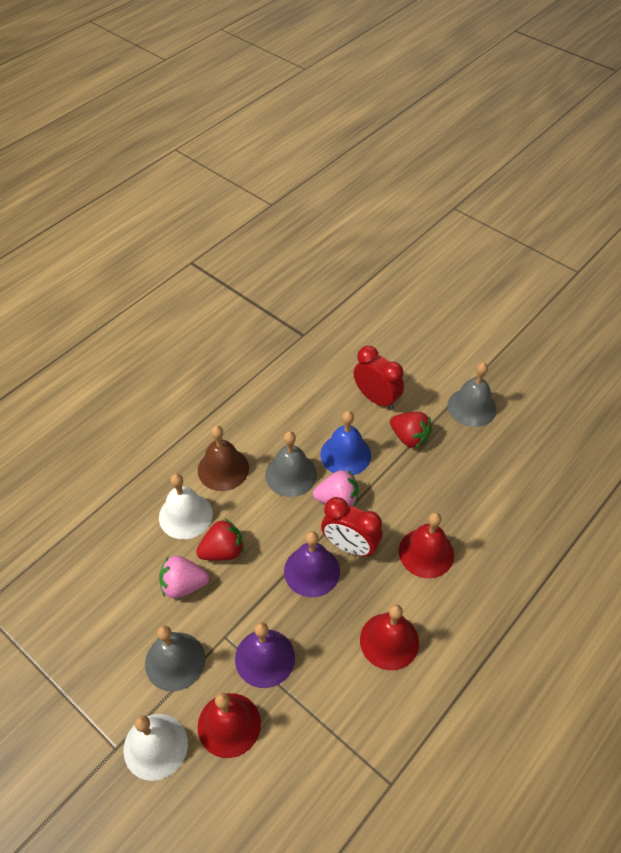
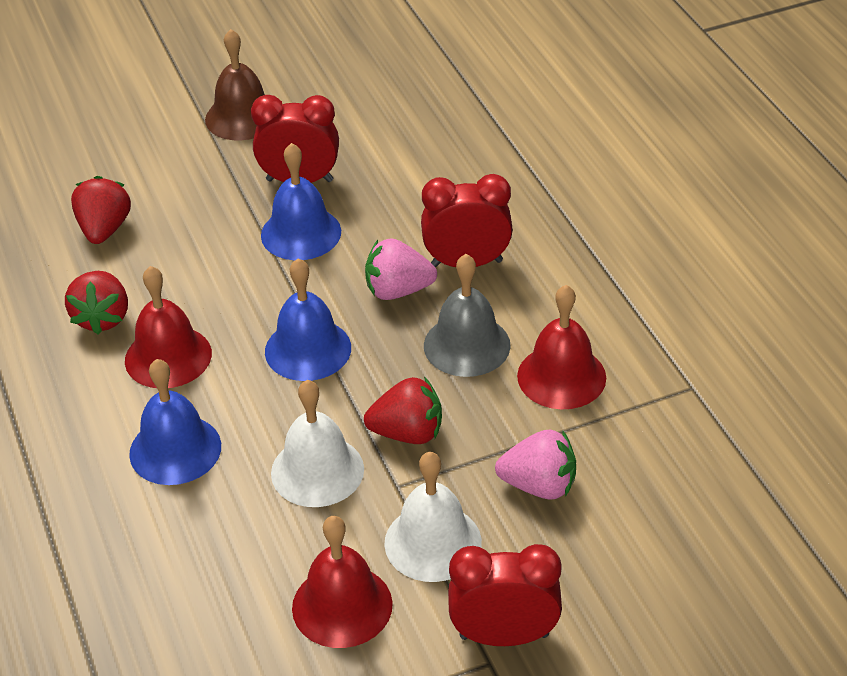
blue bell: 1 -> 3
grey bell: 3 -> 1
purple bell: 2 -> 0
red clock: 2 -> 3
red strawberry: 2 -> 3

